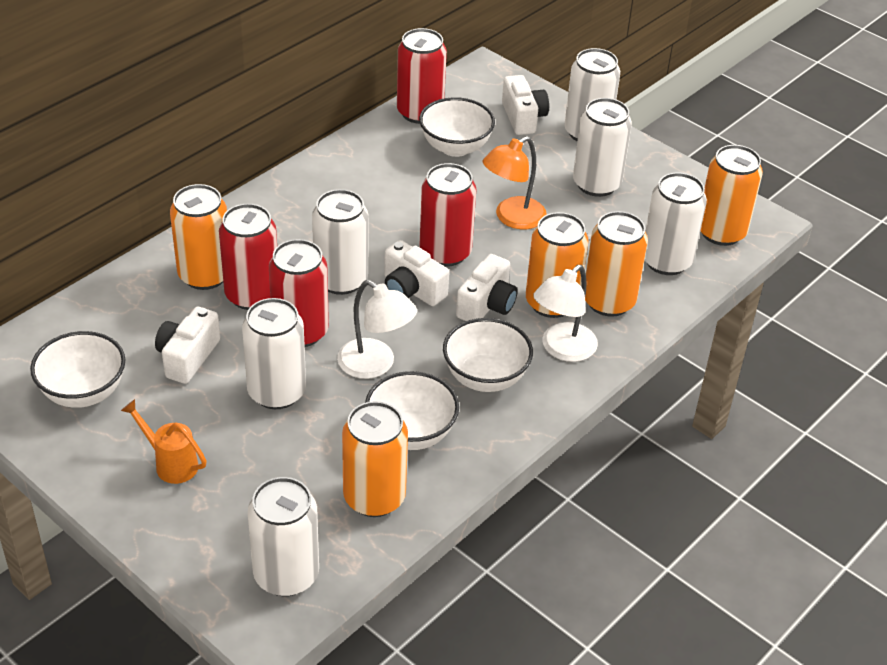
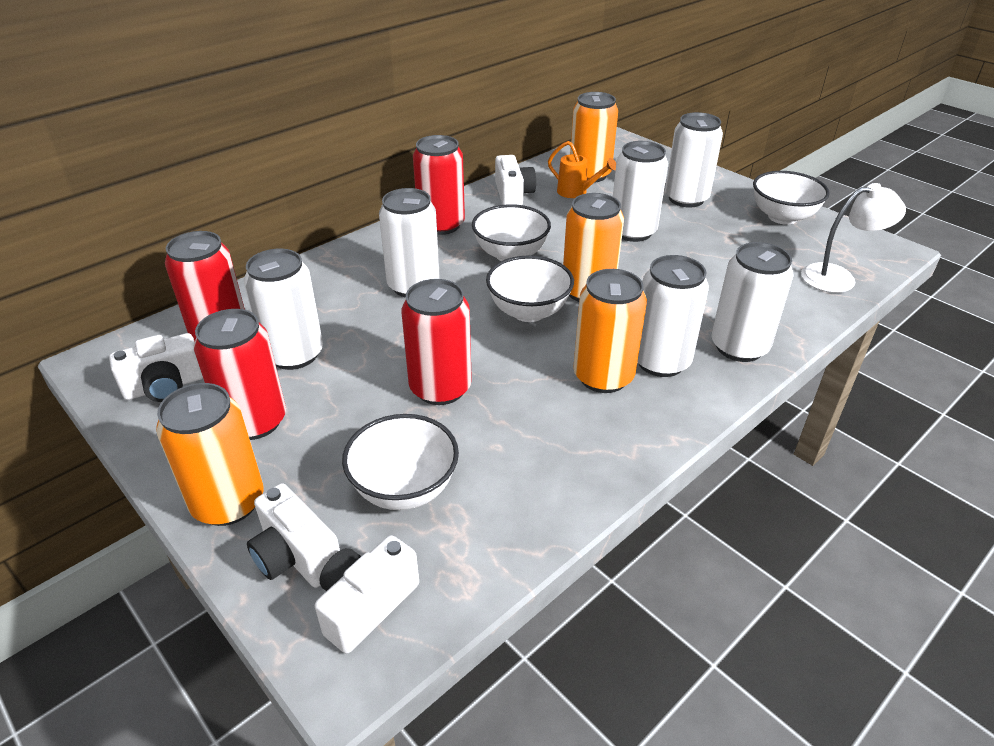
orange can: 5 -> 4
orange lamp: 1 -> 0
white lamp: 2 -> 1

